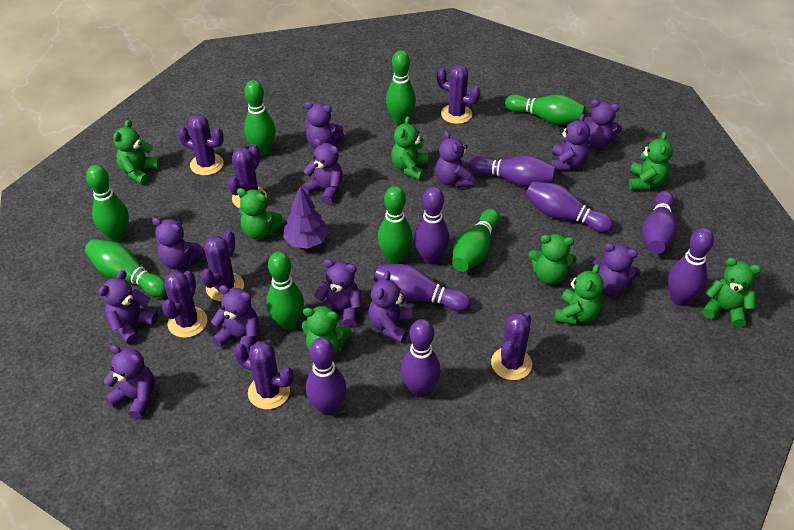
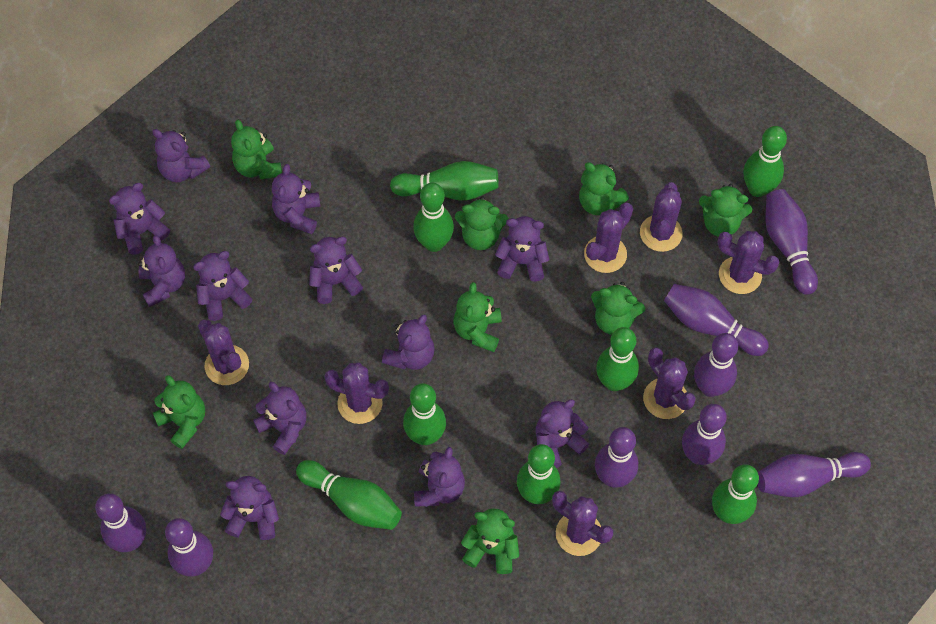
purple tree: 1 -> 0

